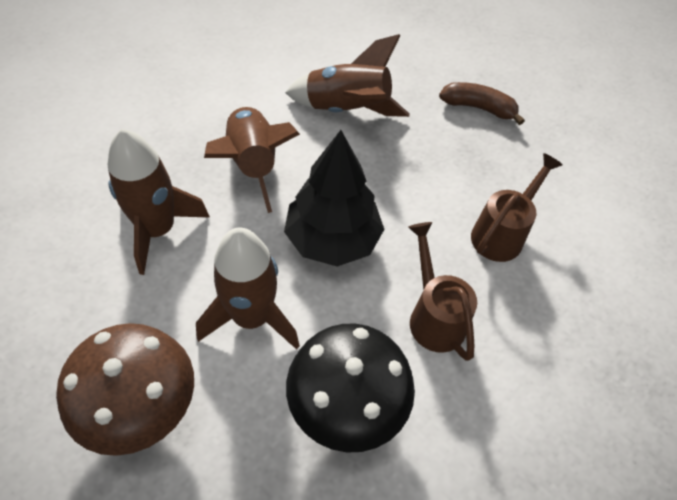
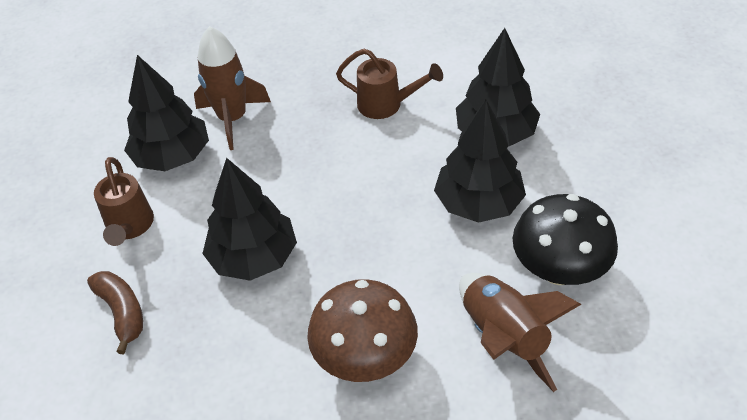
black tree: 1 -> 4
brown rocket: 4 -> 2

